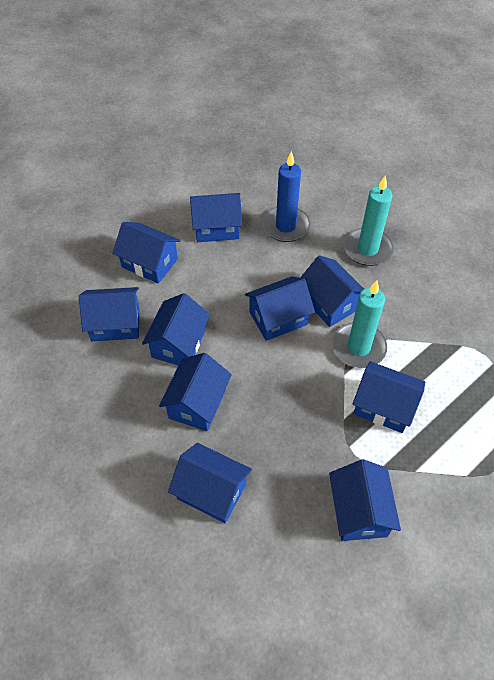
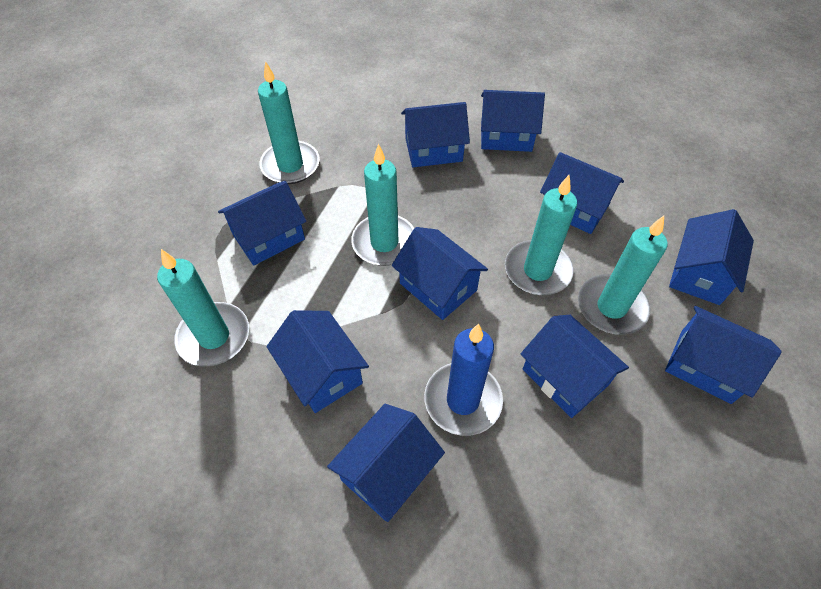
turquoise candle: 2 -> 5

